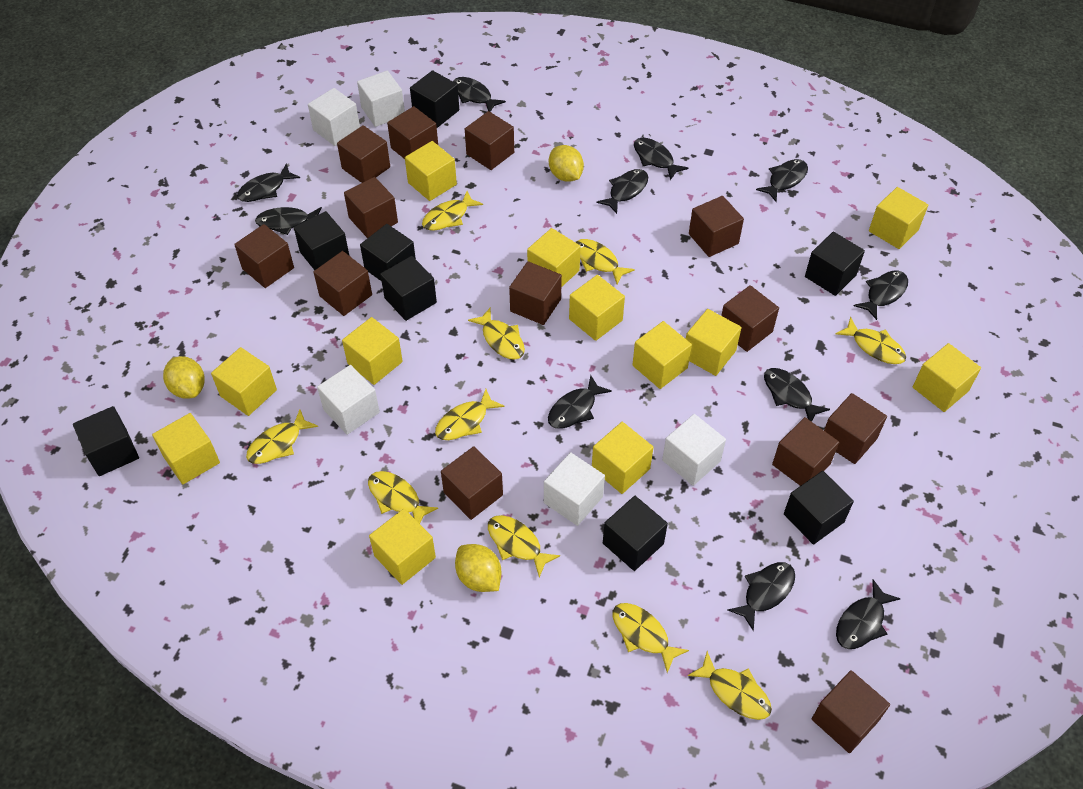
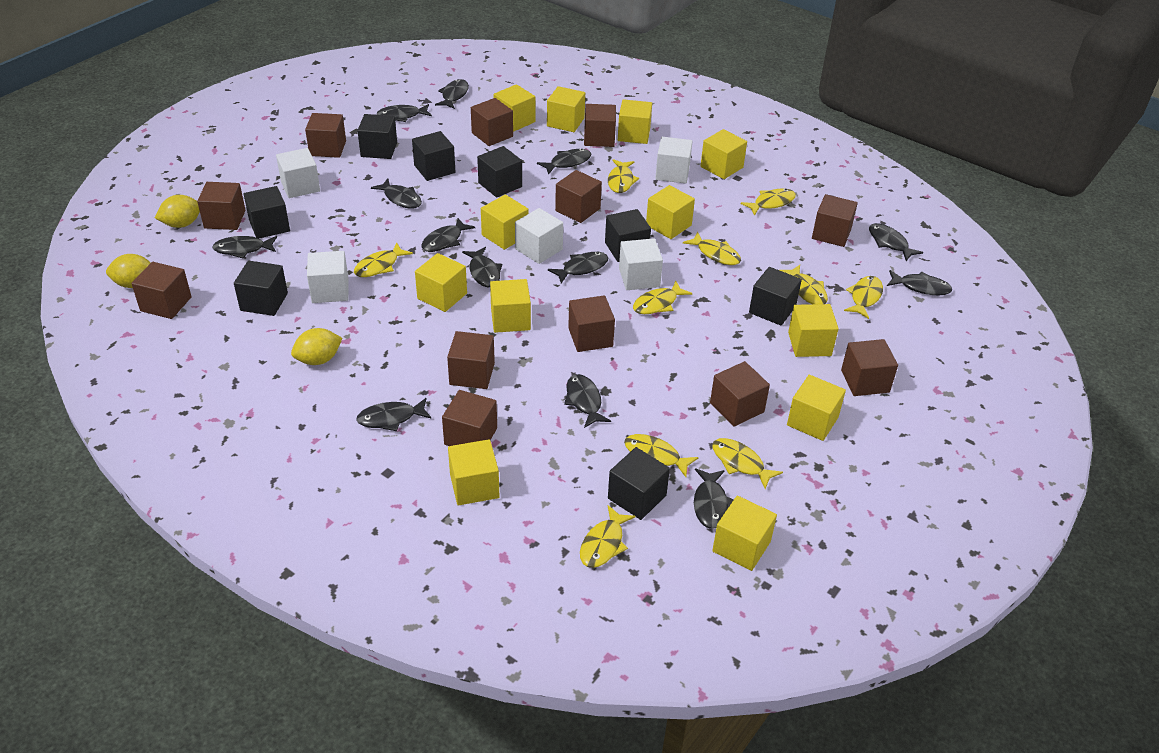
black fish: 11 -> 13
brown cube: 13 -> 12

